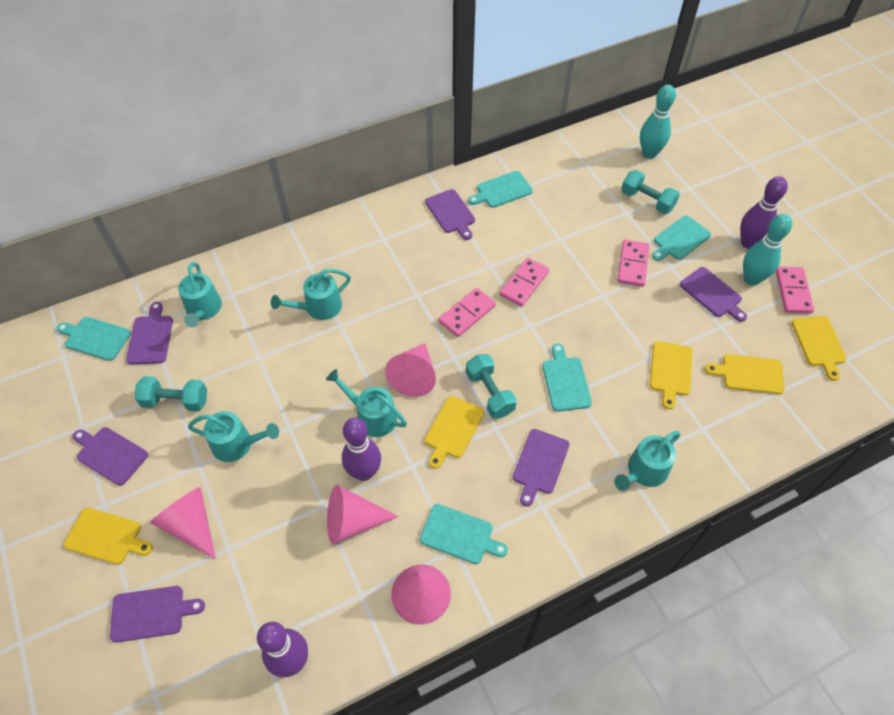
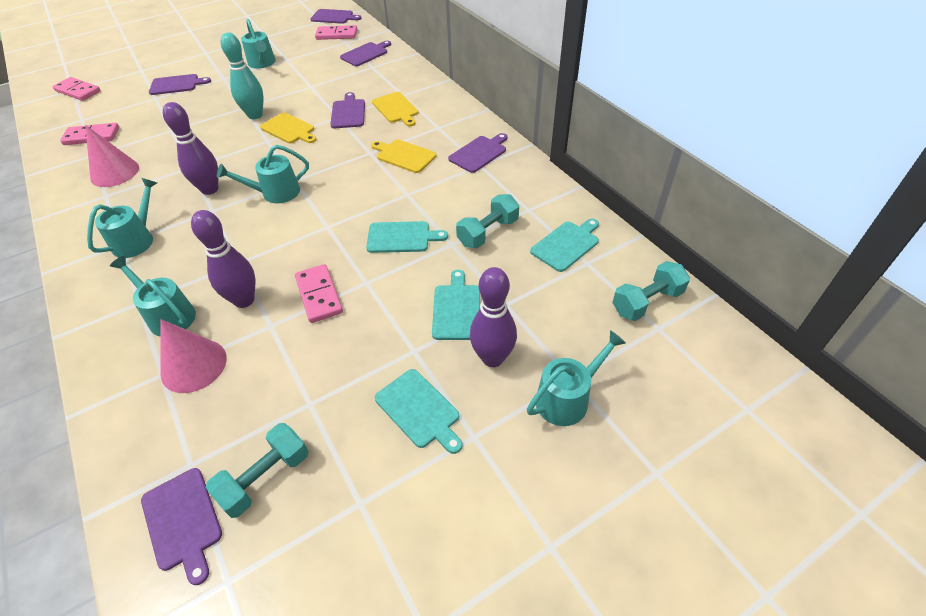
pink cone: 4 -> 2
turquoise bowling pin: 2 -> 1
turquoise cutting board: 5 -> 4
yellow cutting board: 5 -> 3

